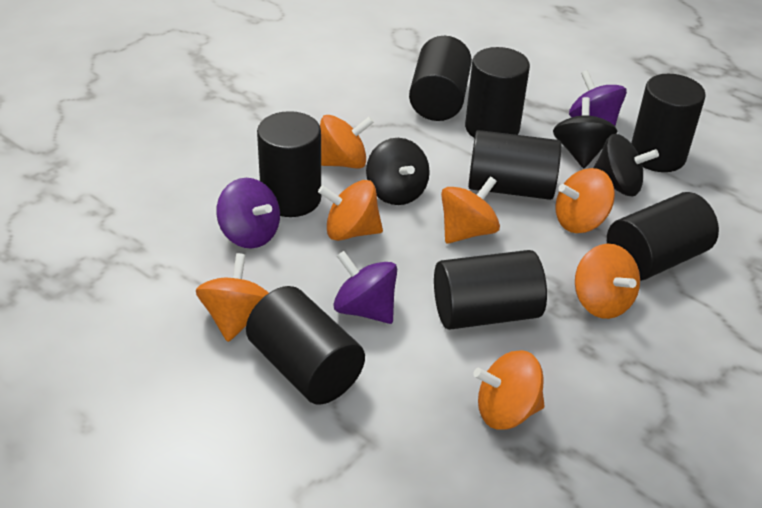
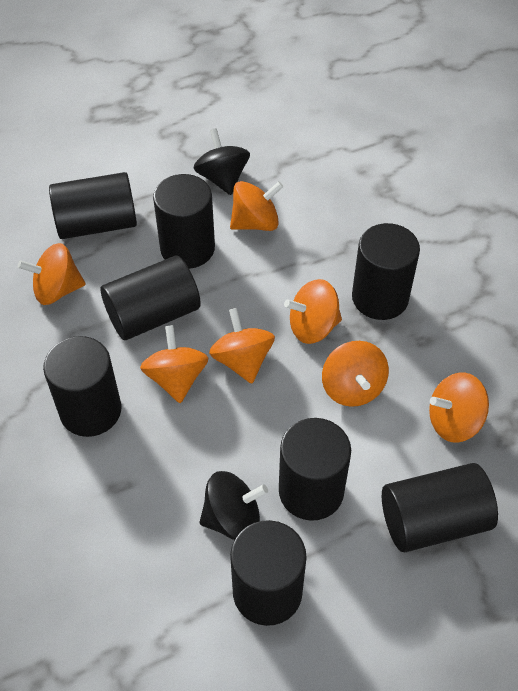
black spinning top: 3 -> 2
purple spinning top: 3 -> 0

